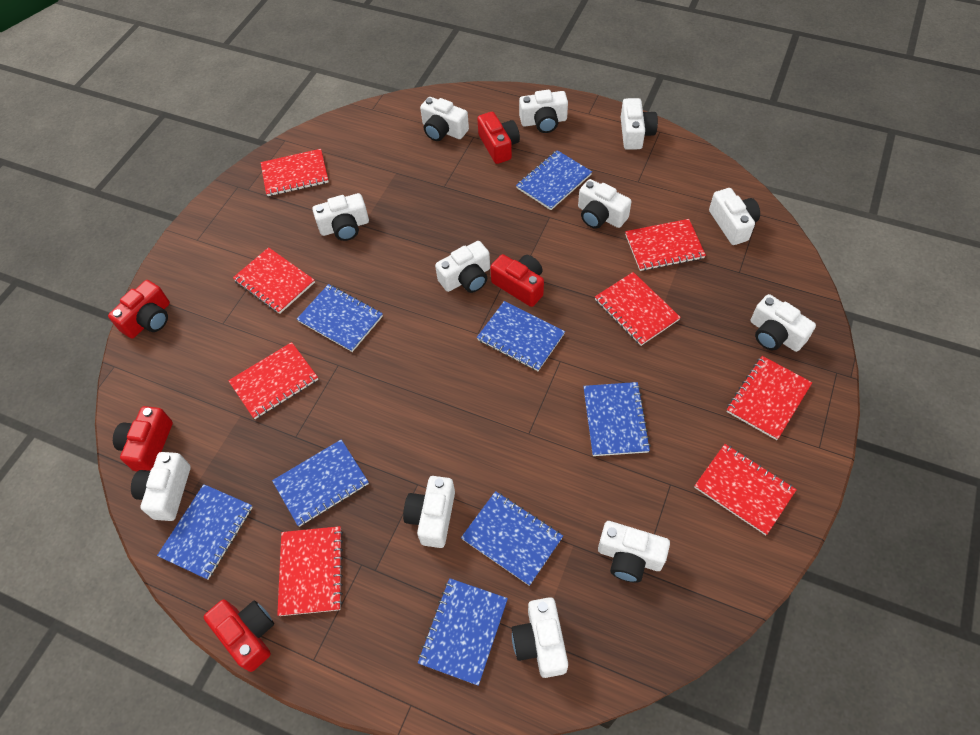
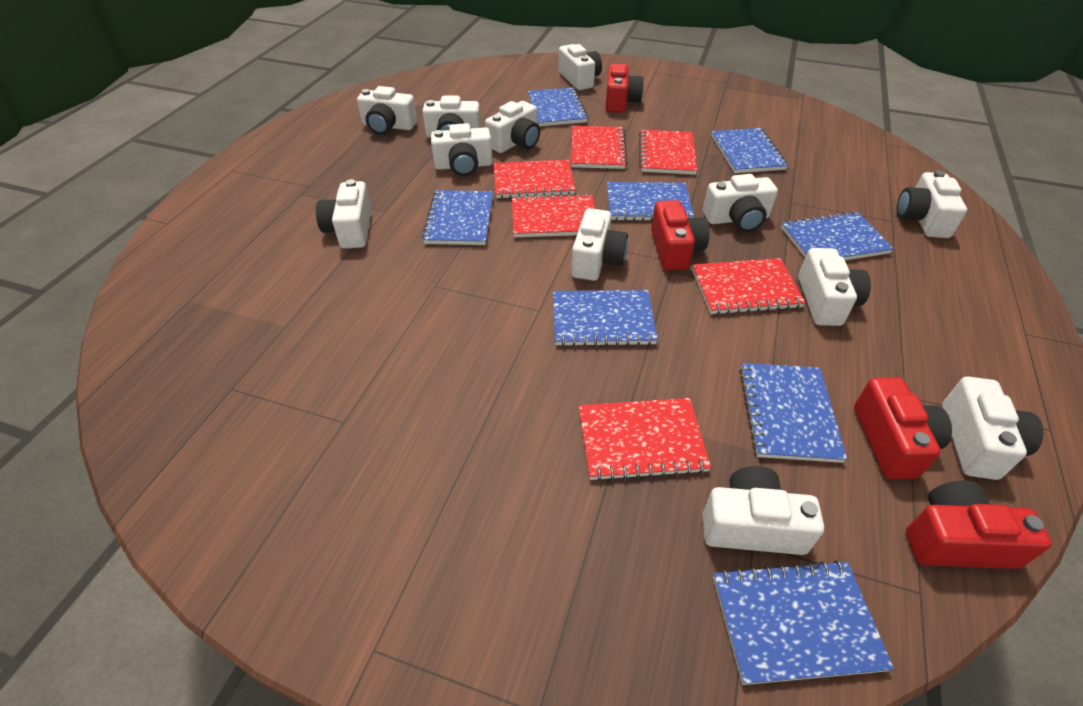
red camera: 5 -> 4
red notebook: 8 -> 6

